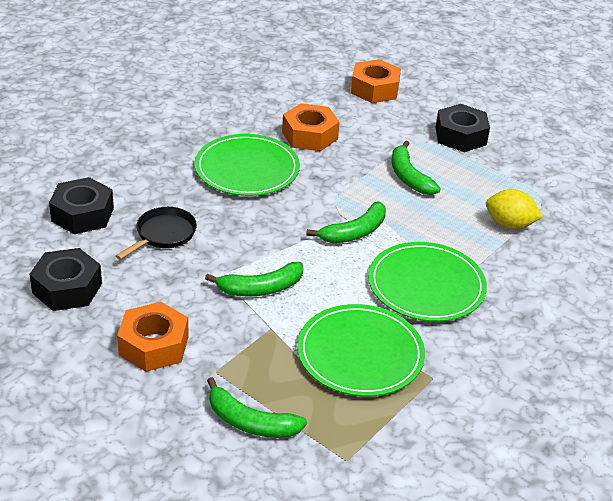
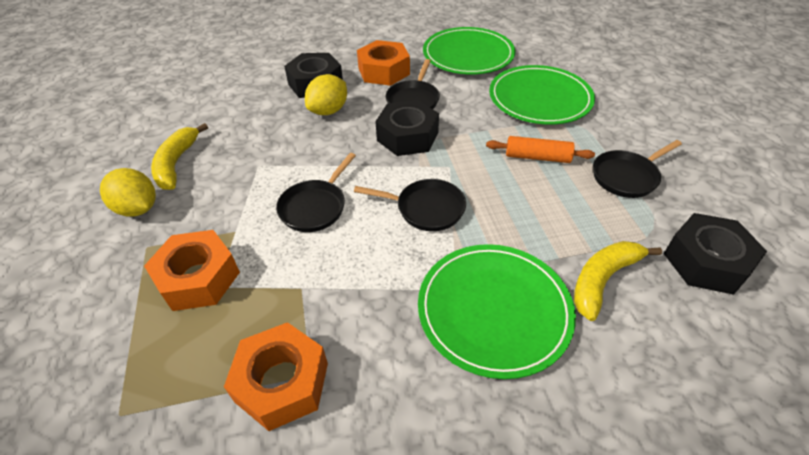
black pan: 1 -> 4
green banana: 4 -> 0
orange rolling pin: 0 -> 1
yellow banana: 0 -> 2
yellow lemon: 1 -> 2

